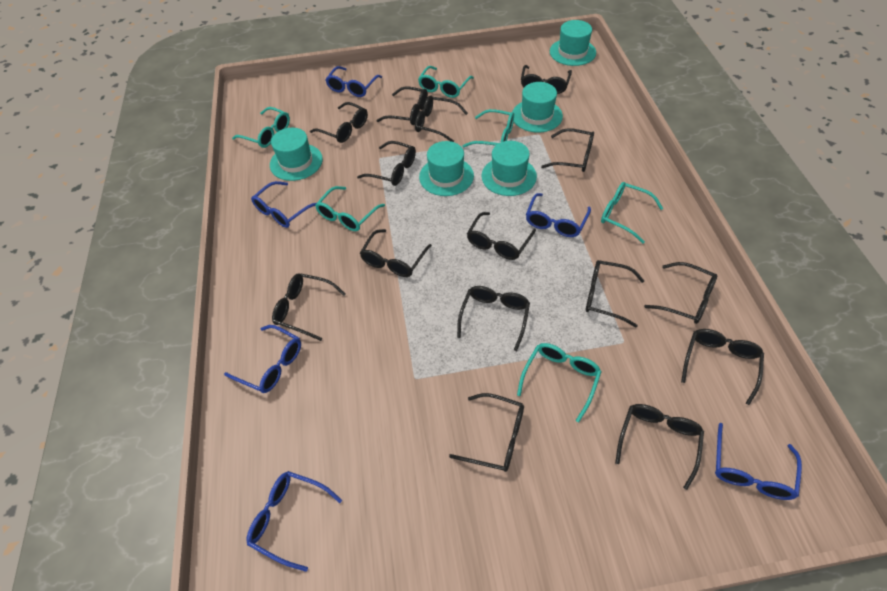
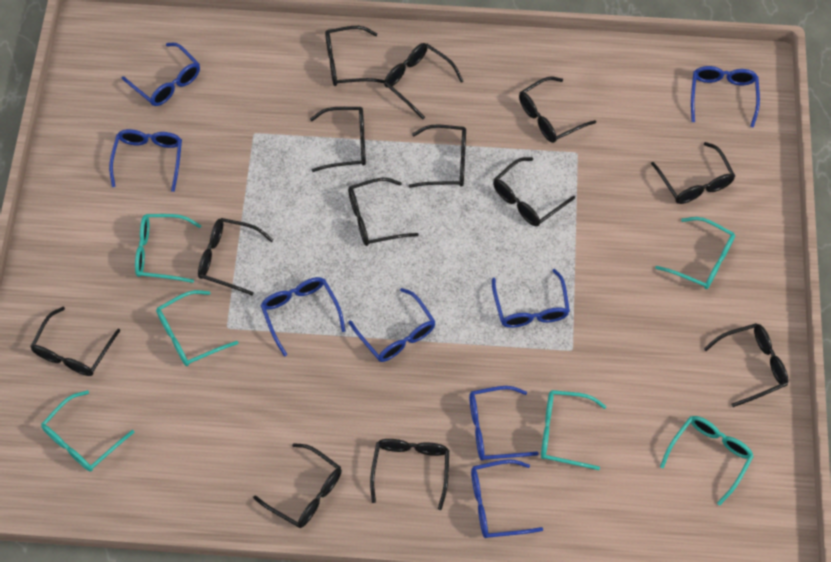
black glasses: 15 -> 13
blue glasses: 6 -> 8
turquoise hat: 5 -> 0

